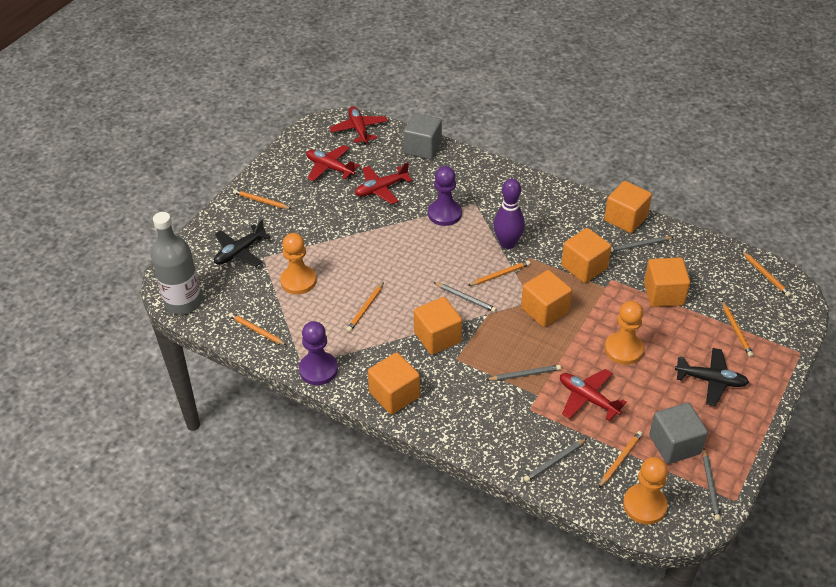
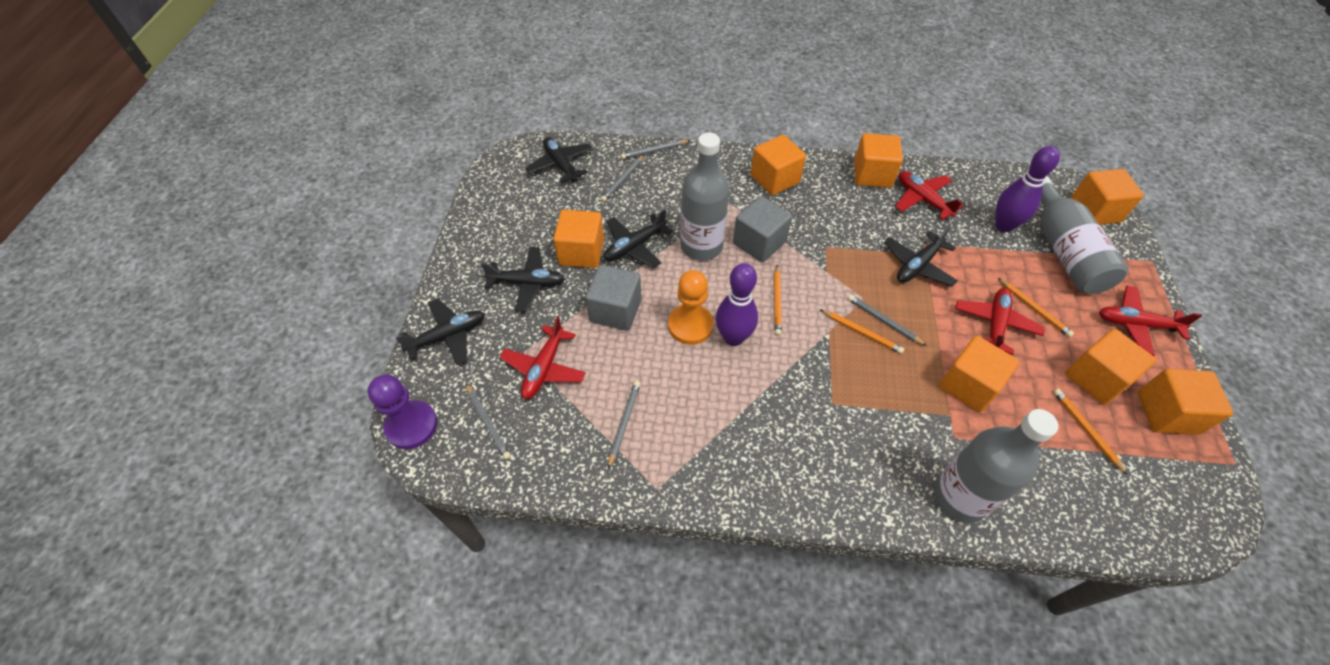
black plane: 2 -> 5
grey bottle: 1 -> 3
orange cube: 6 -> 7
orange pawn: 3 -> 1
orange pencil: 7 -> 4
purple bowling pin: 1 -> 2
purple pawn: 2 -> 1

